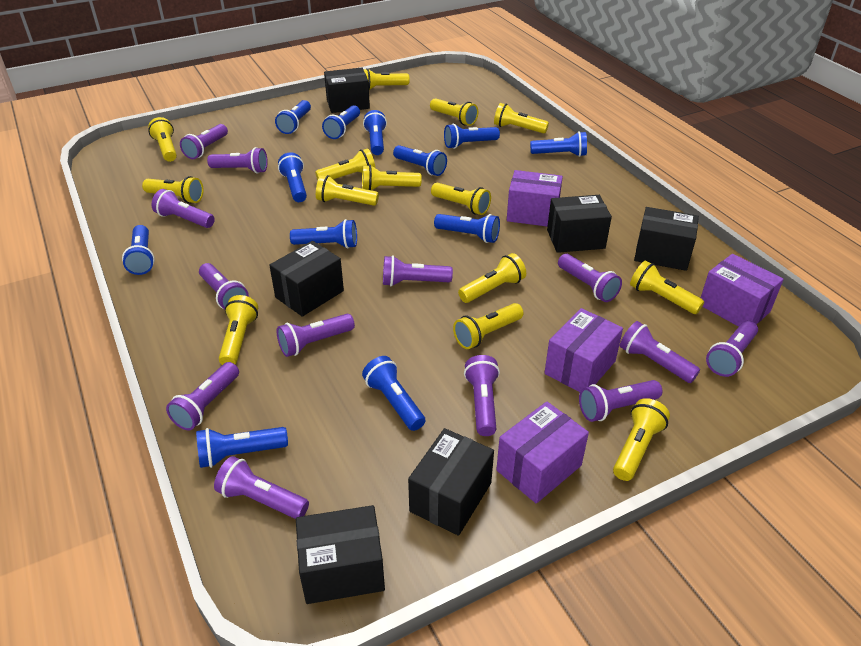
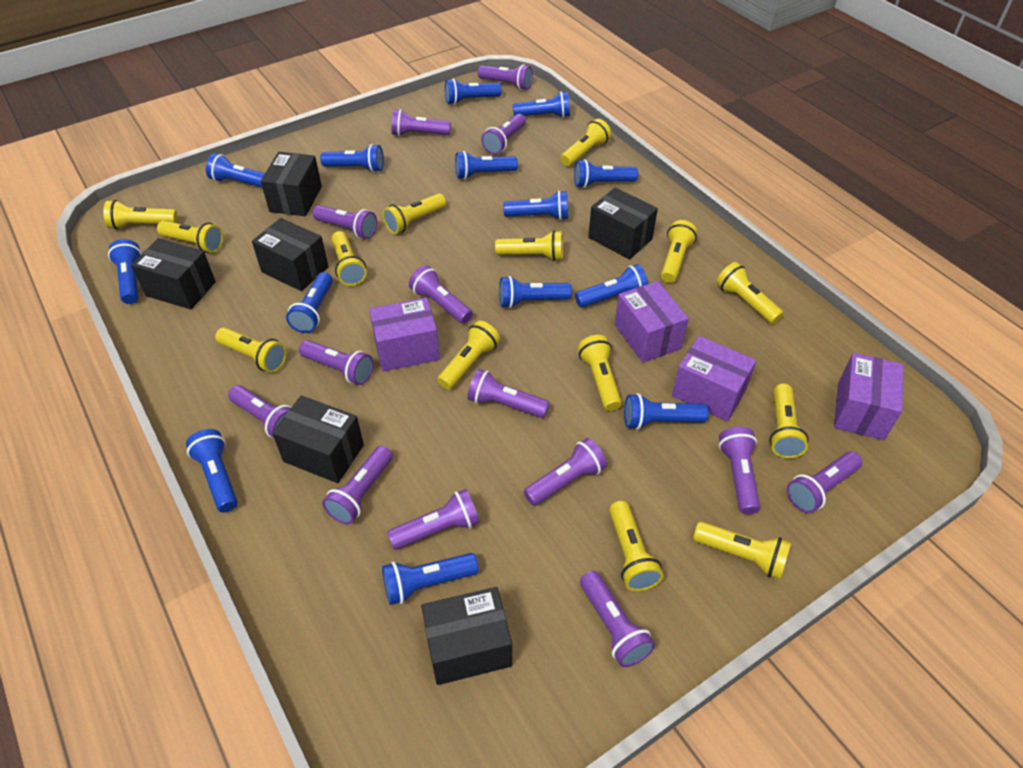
blue flashlight: 12 -> 14
purple flashlight: 13 -> 14

